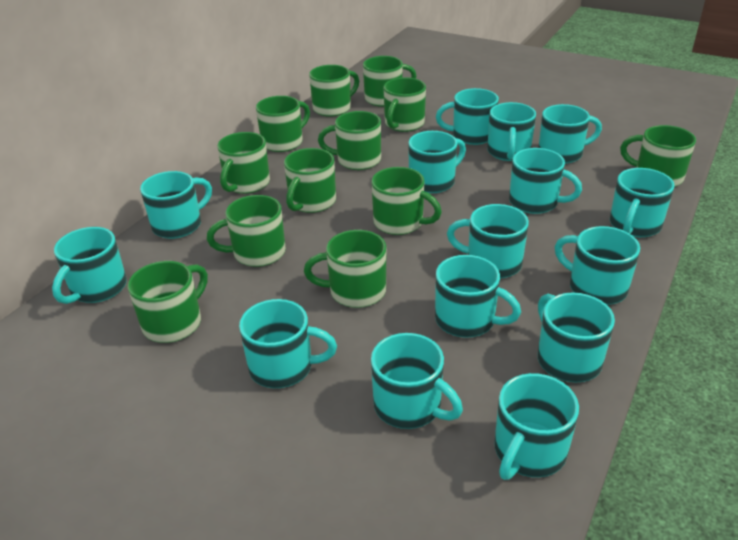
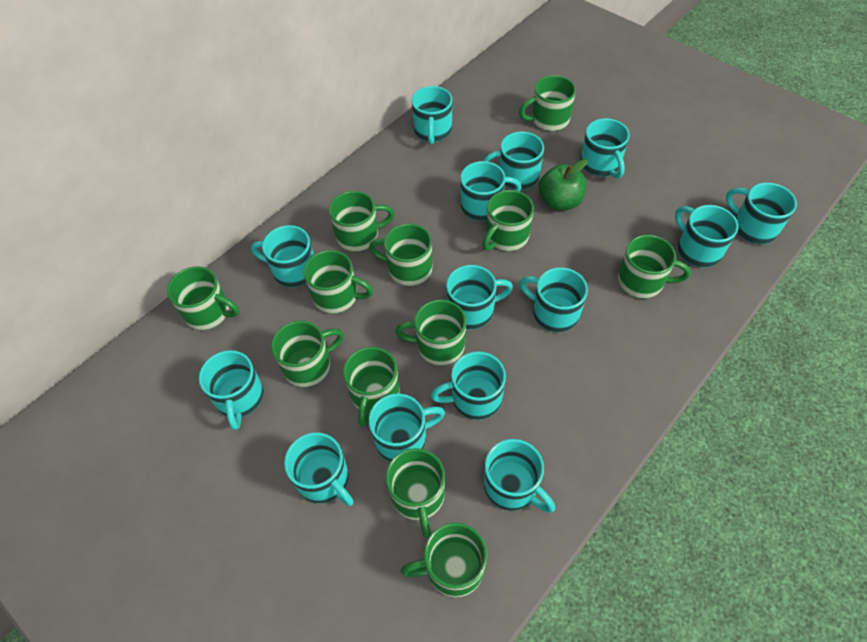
green apple: 0 -> 1
turquoise mug: 15 -> 14

